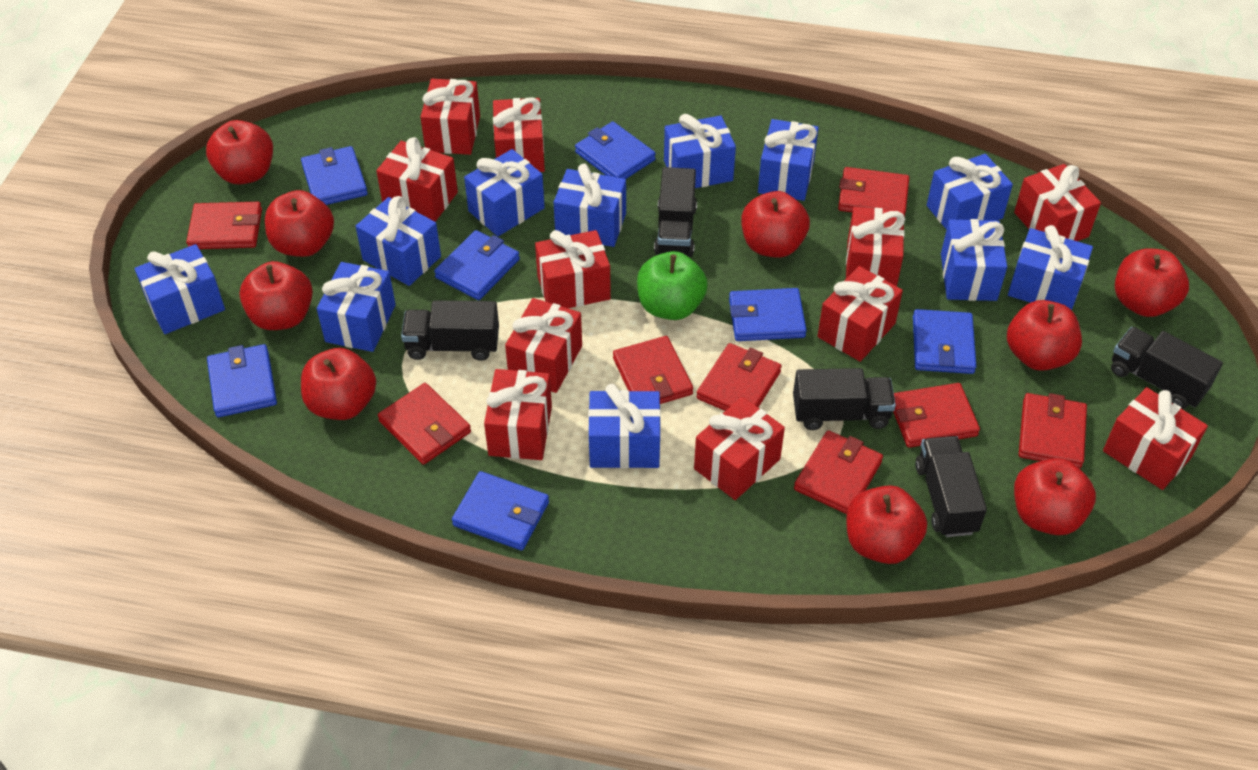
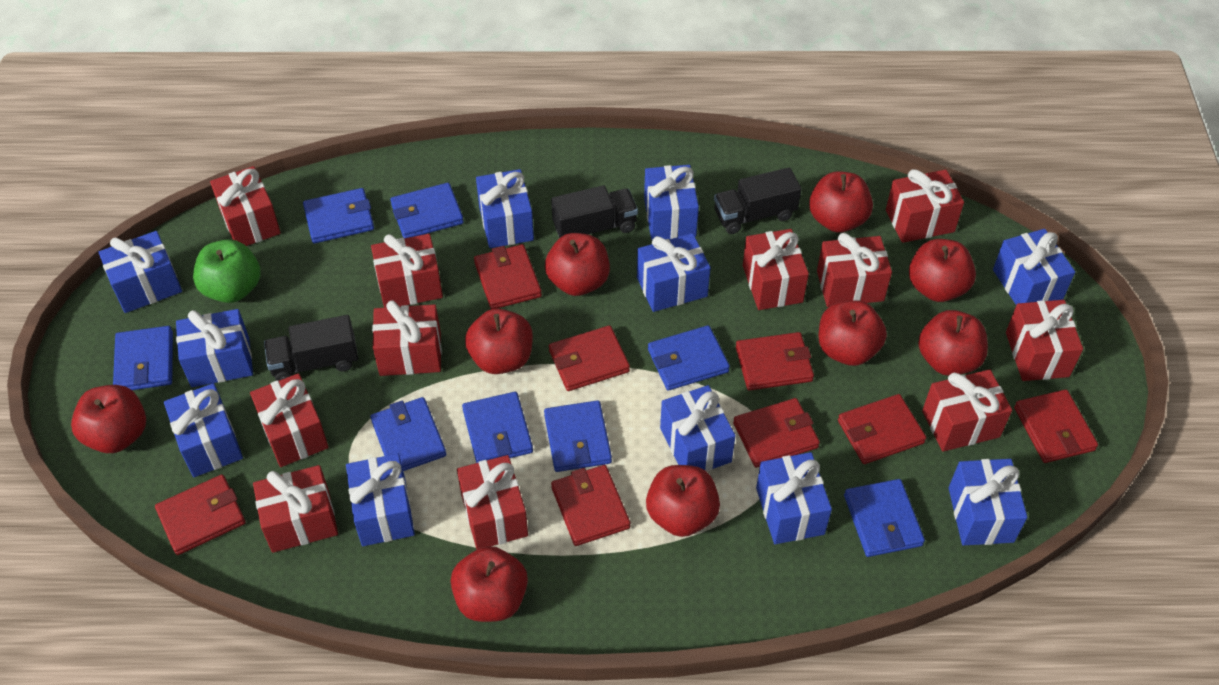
black truck: 5 -> 3
blue wallet: 7 -> 8

